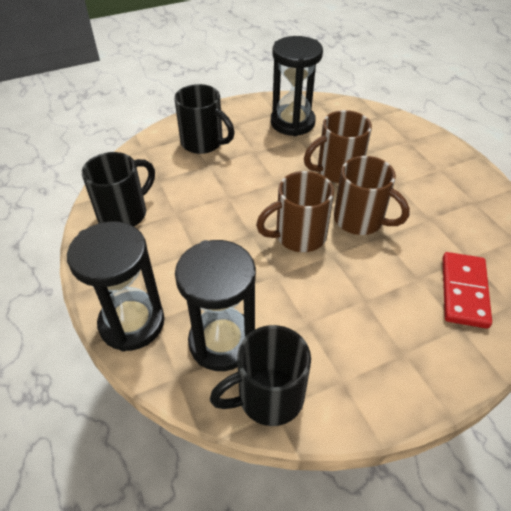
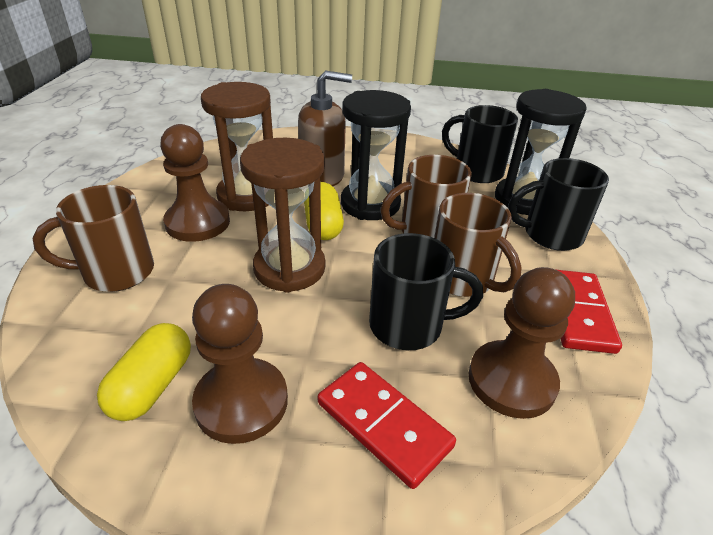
black hourglass: 3 -> 2
brown hourglass: 0 -> 2
brown pawn: 0 -> 3
brown soap dispenser: 0 -> 1
red domino: 1 -> 2
yellow capsule: 0 -> 2

